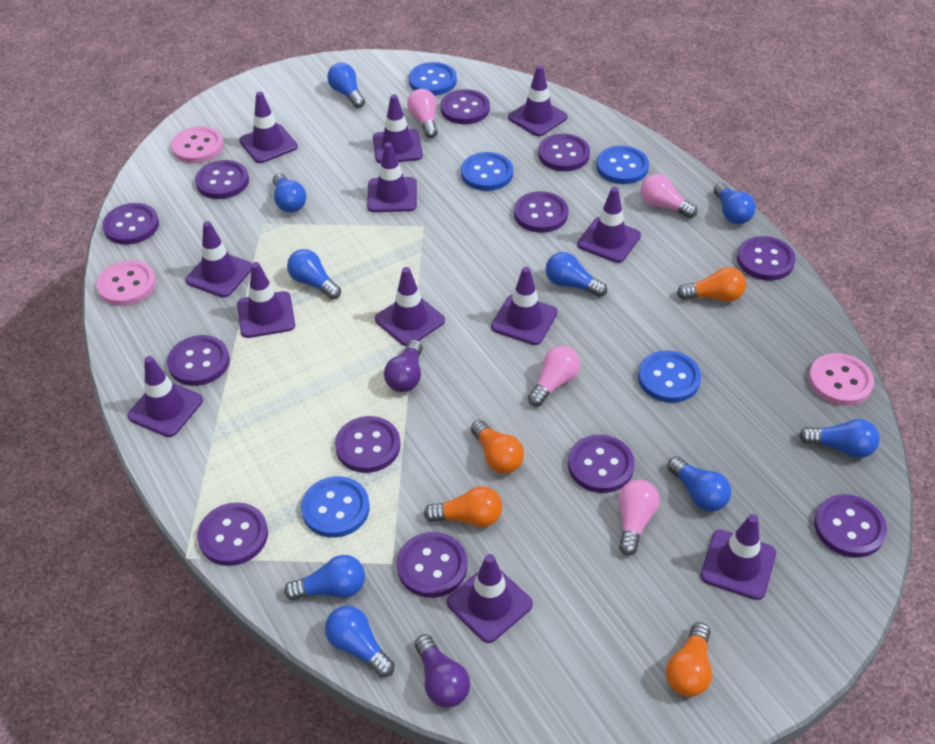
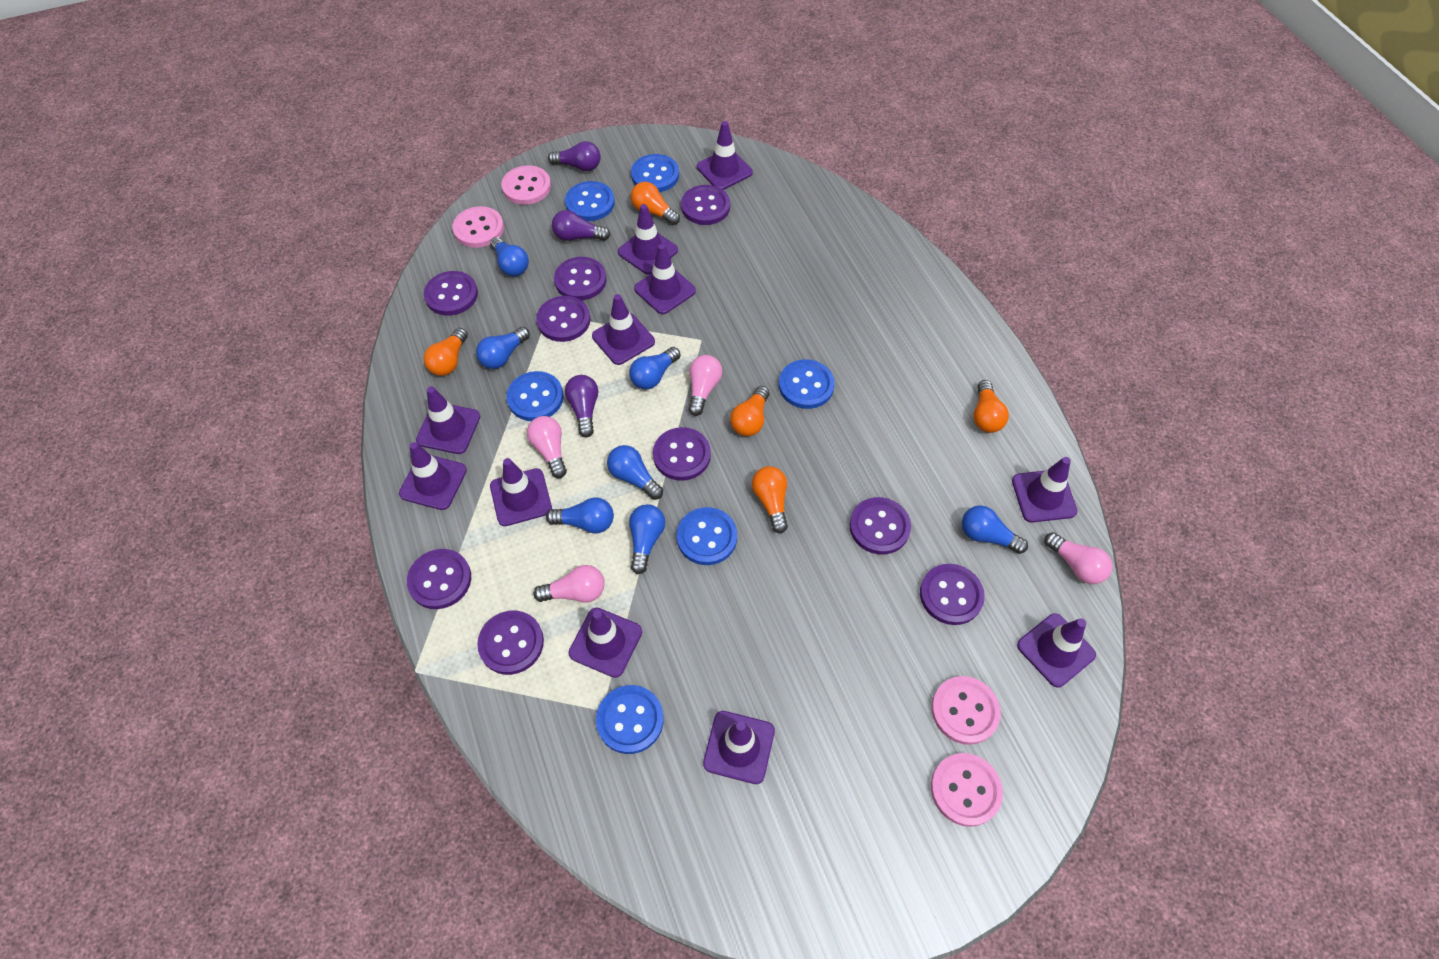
blue button: 5 -> 6
blue light bulb: 9 -> 7
orange light bulb: 4 -> 5
pink button: 3 -> 4
purple button: 12 -> 9
purple light bulb: 2 -> 3
purple traffic cone: 12 -> 11

